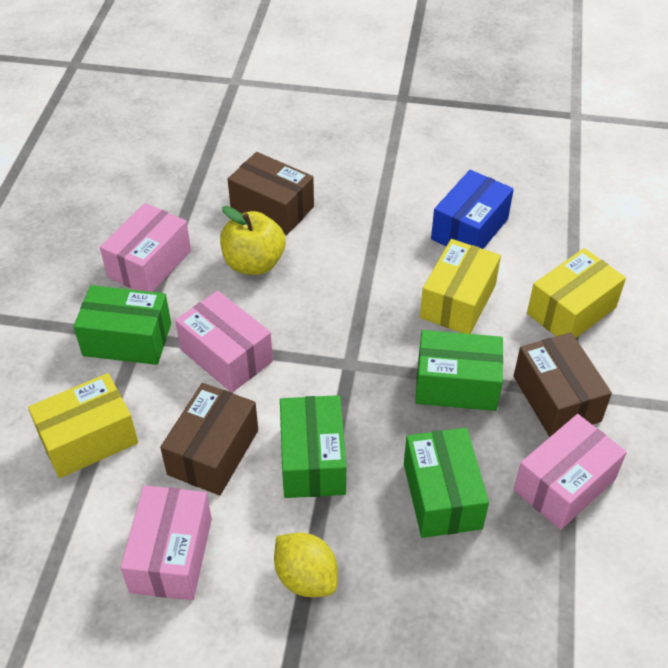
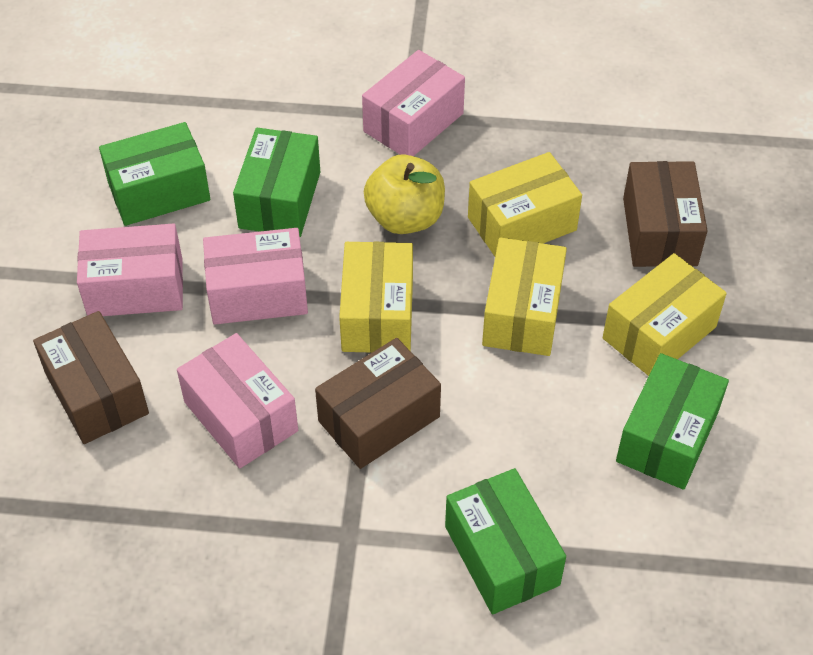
blue box: 1 -> 0
yellow box: 3 -> 4
yellow lemon: 1 -> 0

